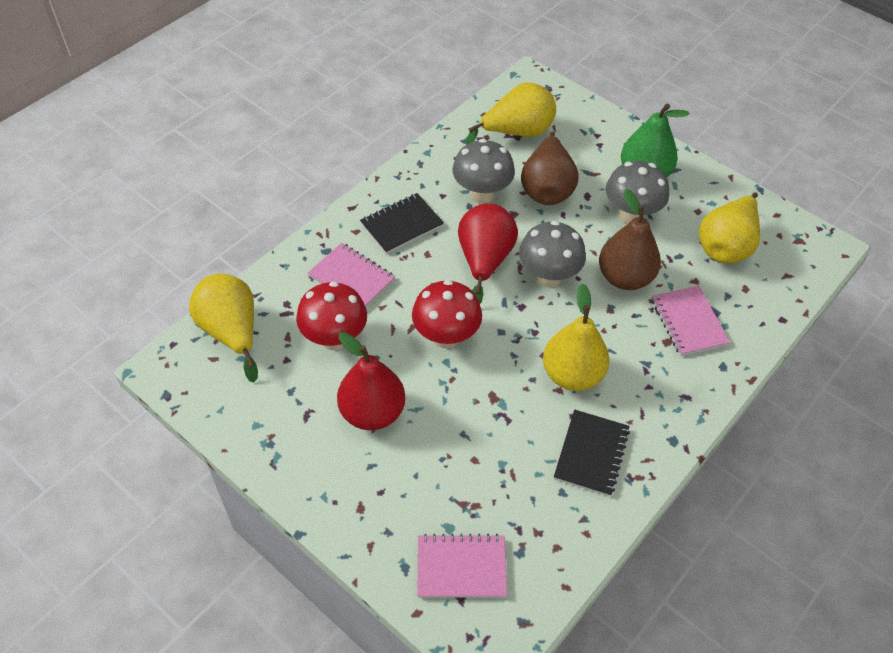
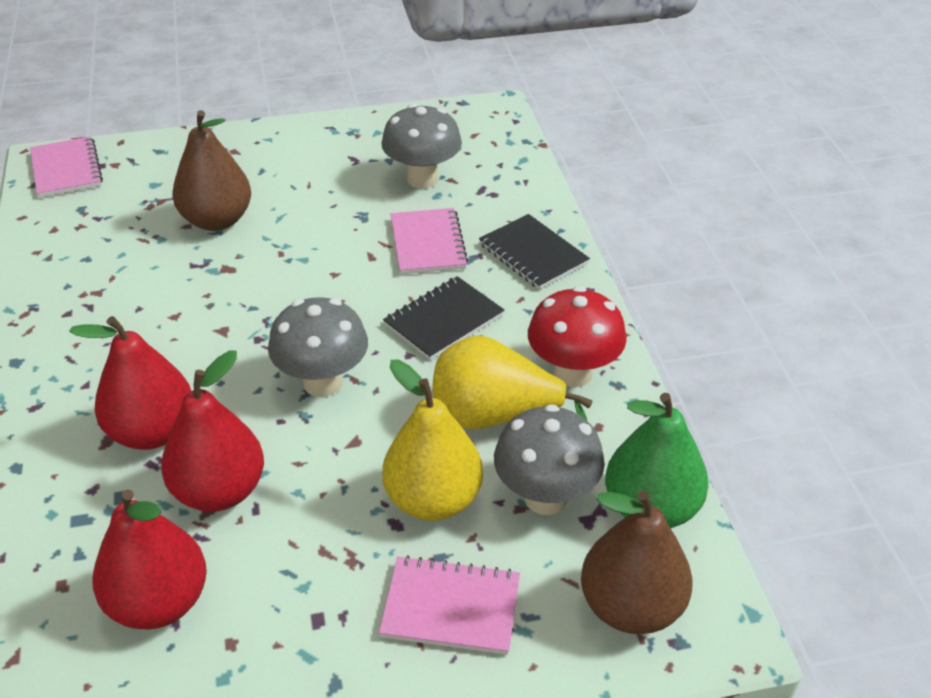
red mushroom: 2 -> 1
red pear: 2 -> 3
yellow pear: 4 -> 2

